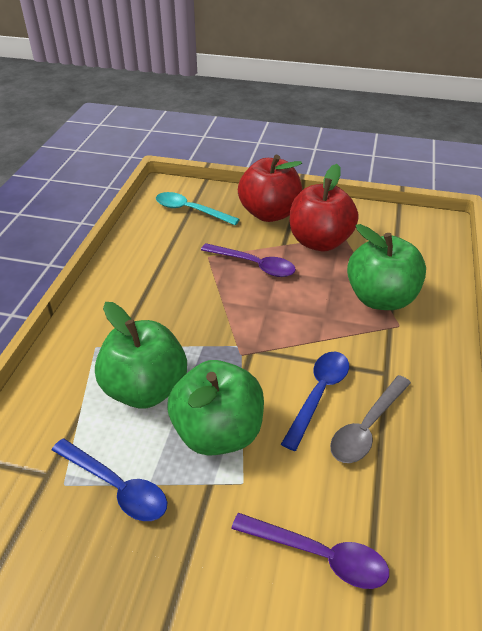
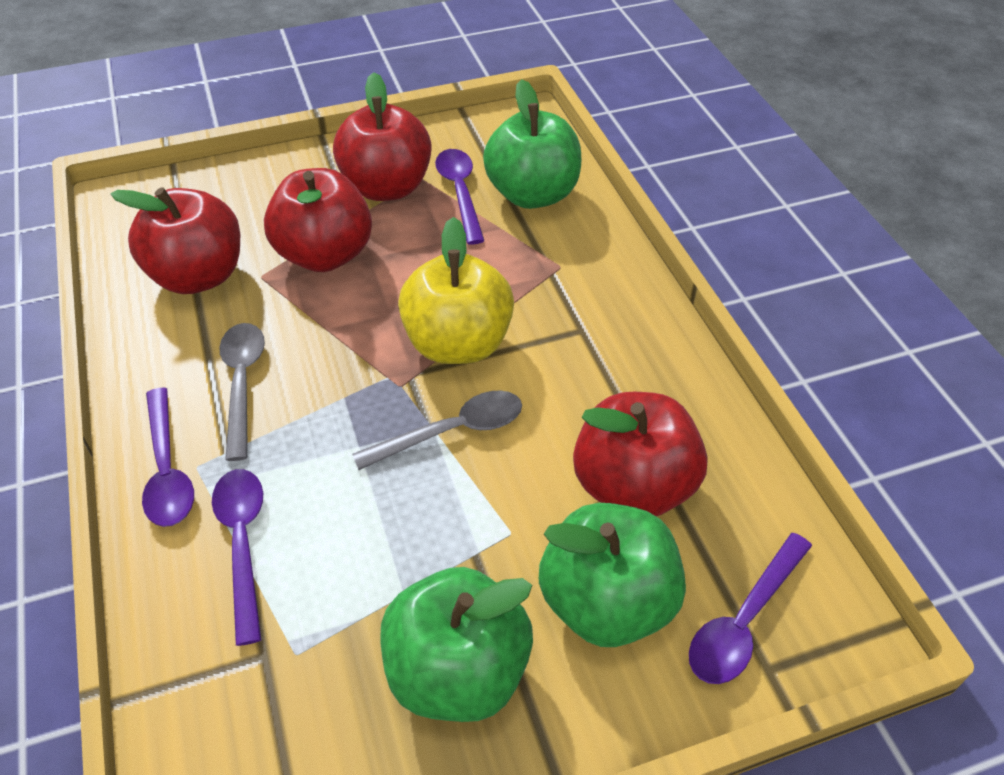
blue spoon: 2 -> 0
grey spoon: 1 -> 2
purple spoon: 2 -> 4
red apple: 2 -> 4
turquoise spoon: 1 -> 0
yellow apple: 0 -> 1

